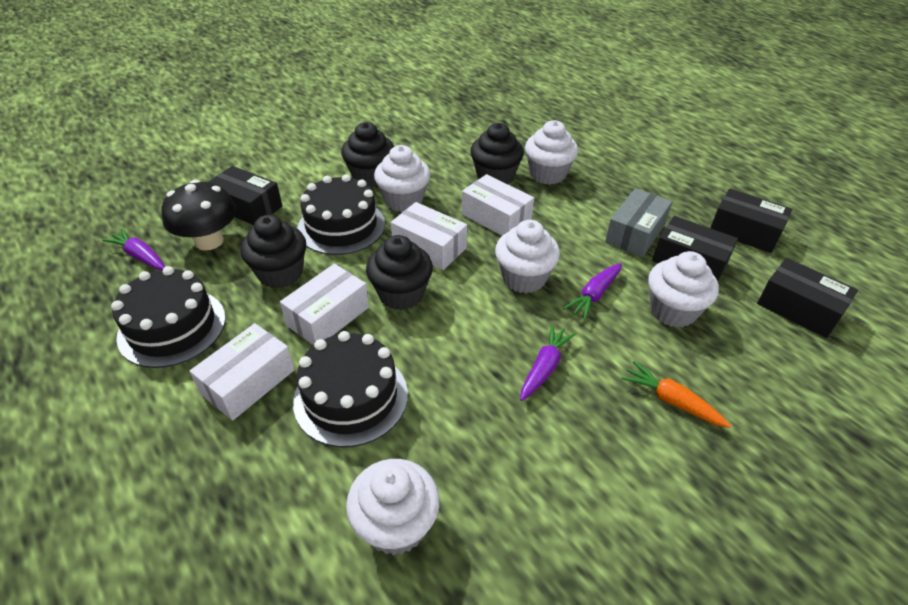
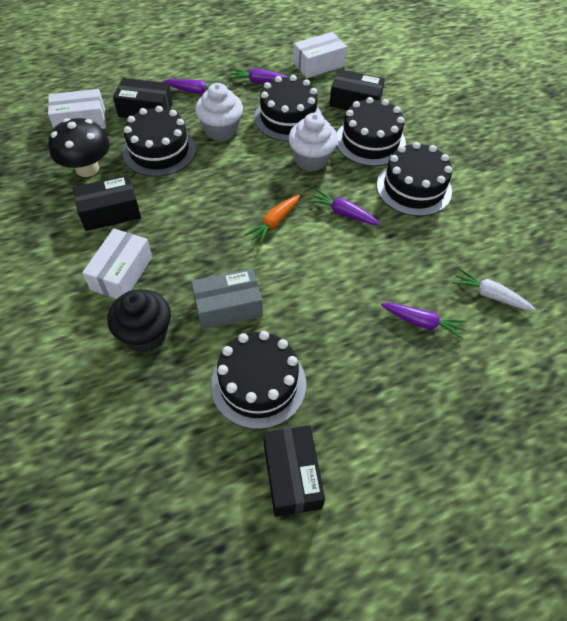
black cake: 3 -> 5
black cupcake: 4 -> 1
purple carrot: 3 -> 4
white box: 4 -> 3
white carrot: 0 -> 1
white cupcake: 5 -> 2

